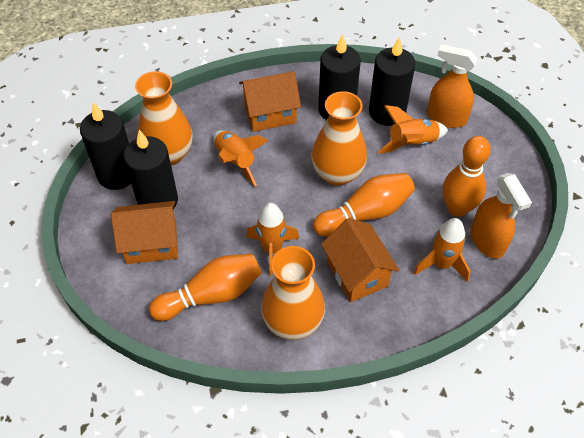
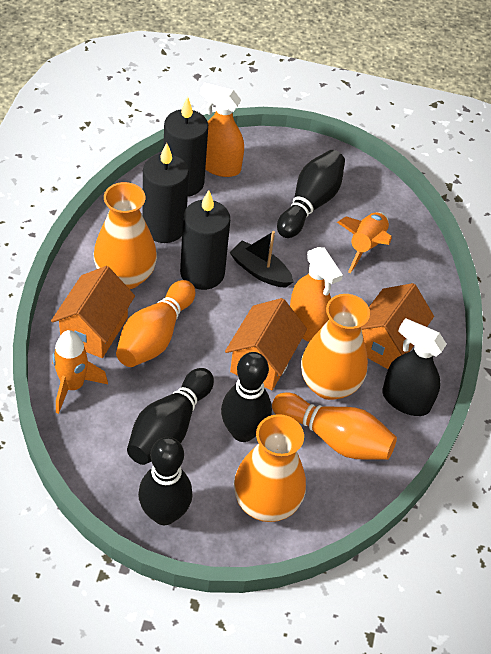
black boat: 0 -> 1
black bowling pin: 0 -> 4
black candle: 4 -> 3
black spray bottle: 0 -> 1
orange bowling pin: 3 -> 2
orange rocket: 4 -> 2

